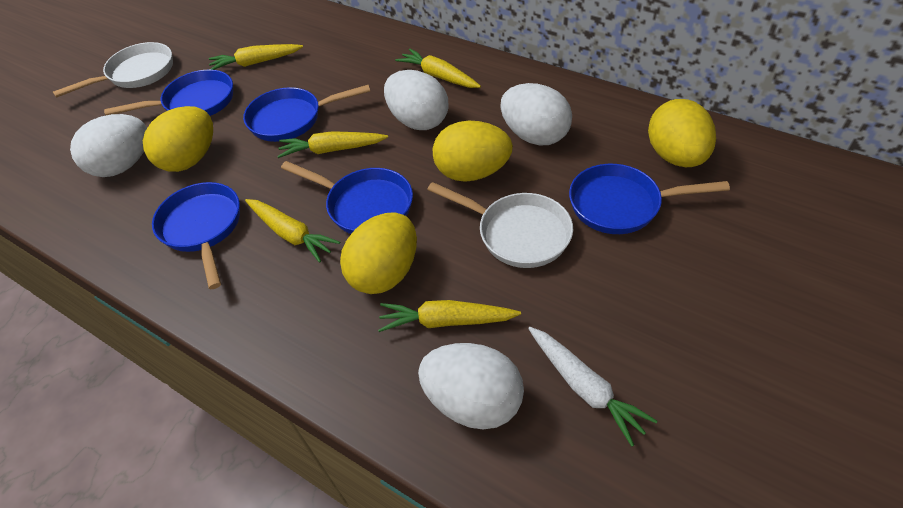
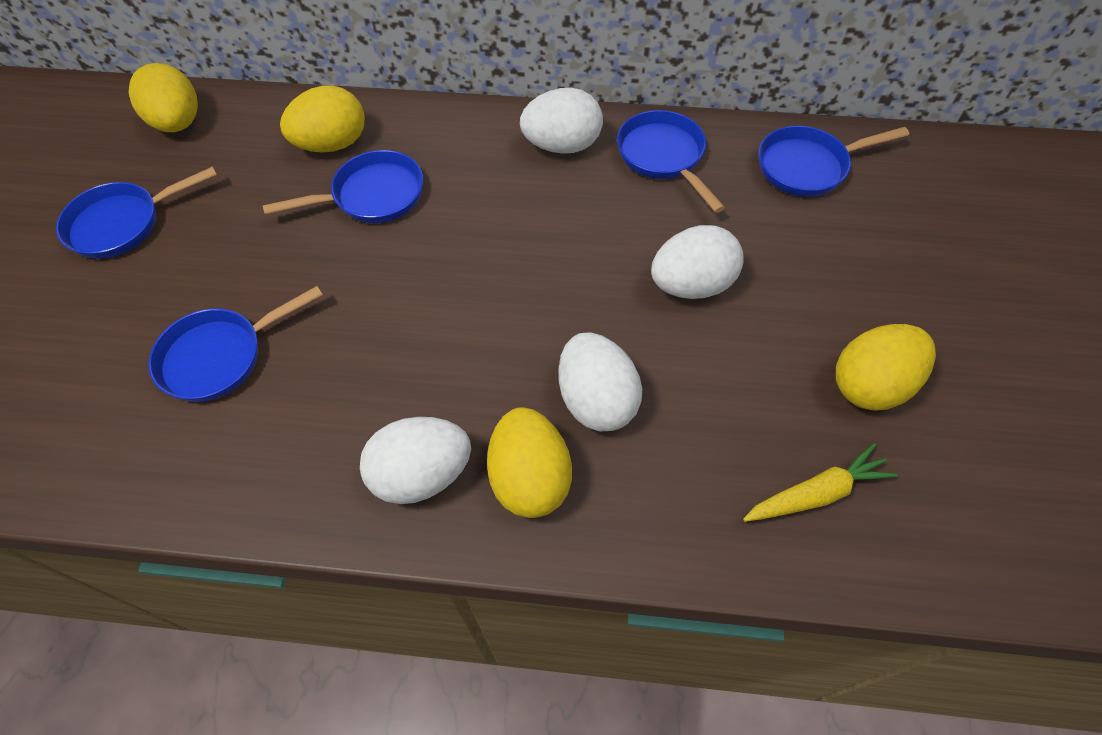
white carrot: 1 -> 0
white pan: 2 -> 0
yellow carrot: 5 -> 1

